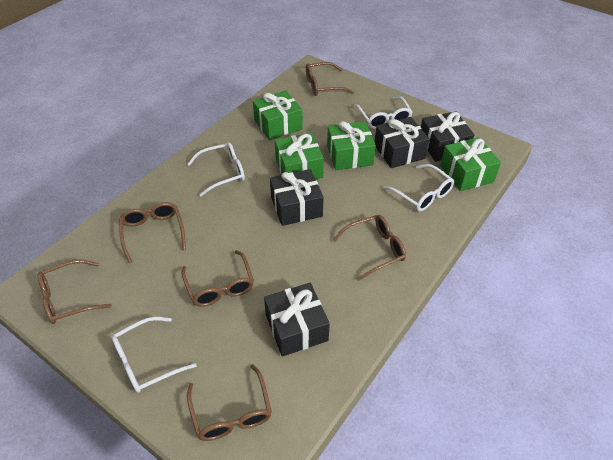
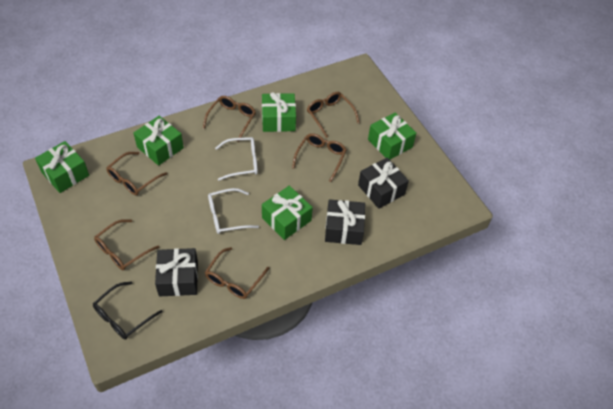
black gift: 4 -> 3
black glasses: 0 -> 1
green gift: 4 -> 5
white glasses: 4 -> 2

